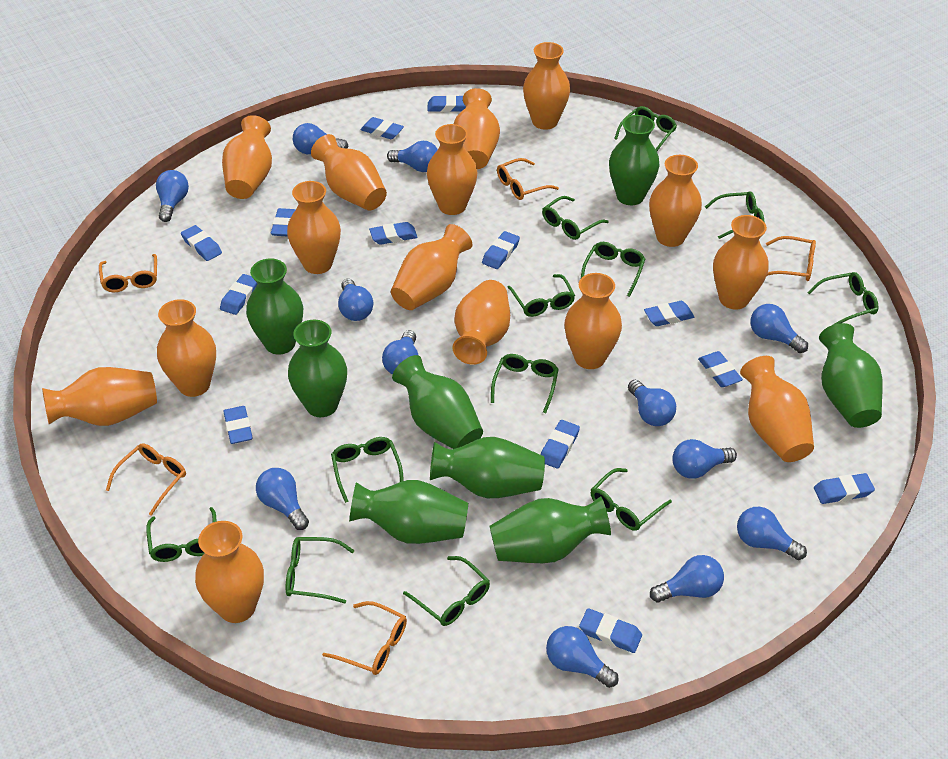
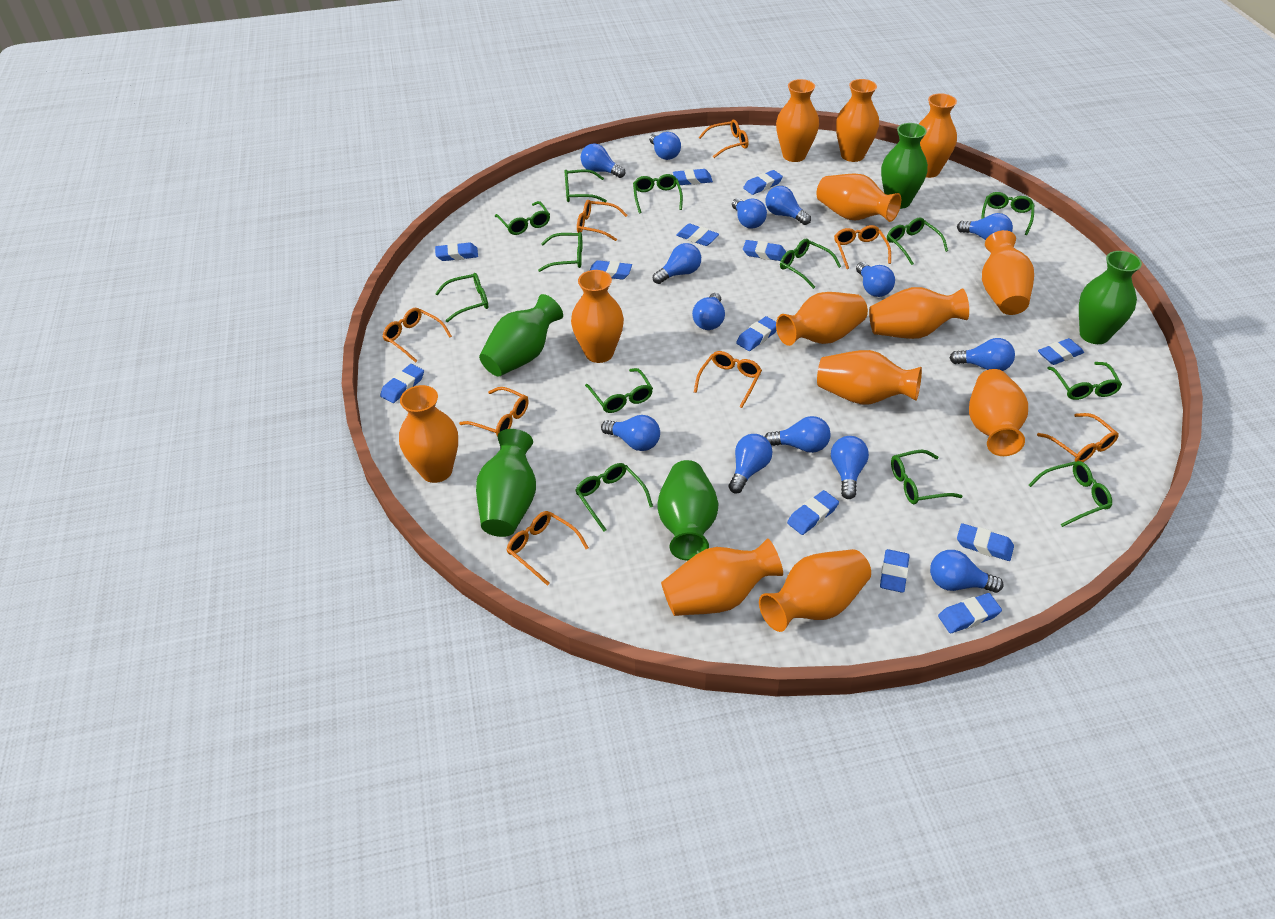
blue light bulb: 12 -> 14
green glasses: 12 -> 13
green vase: 8 -> 5
orange glasses: 5 -> 8
orange vase: 15 -> 13

